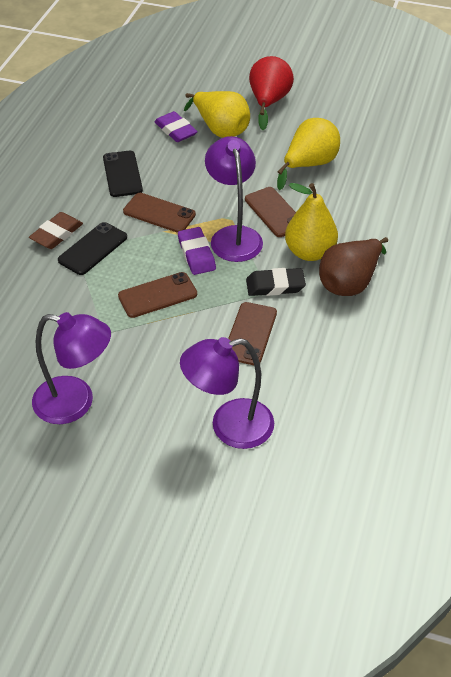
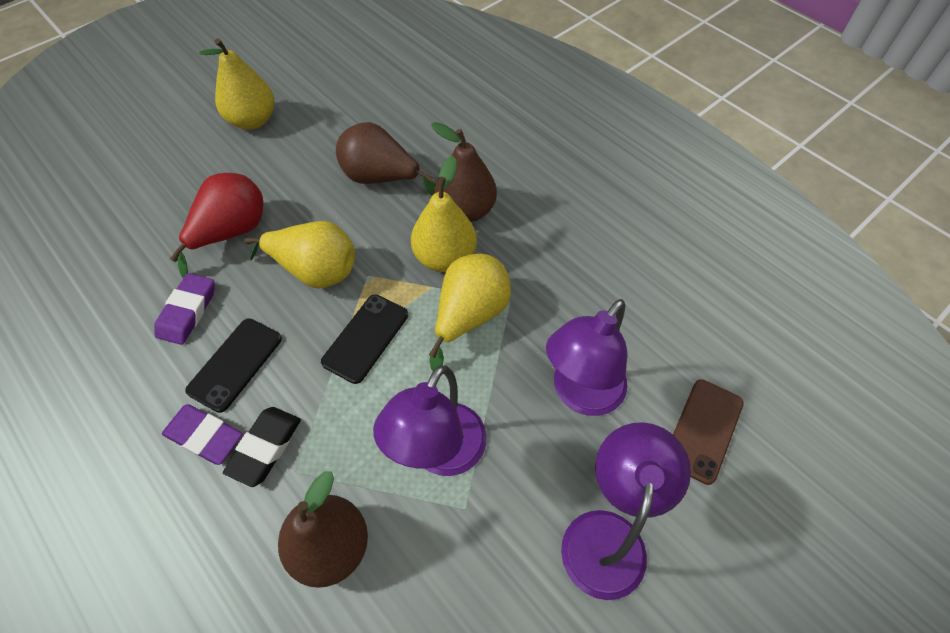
brown eraser: 1 -> 0
brown pear: 1 -> 3
brown phone: 4 -> 1
yellow pear: 3 -> 4

